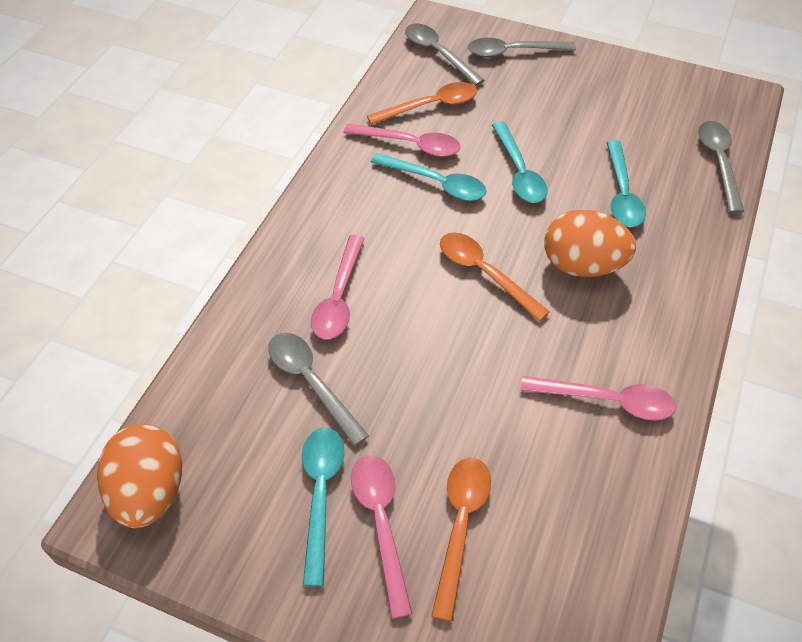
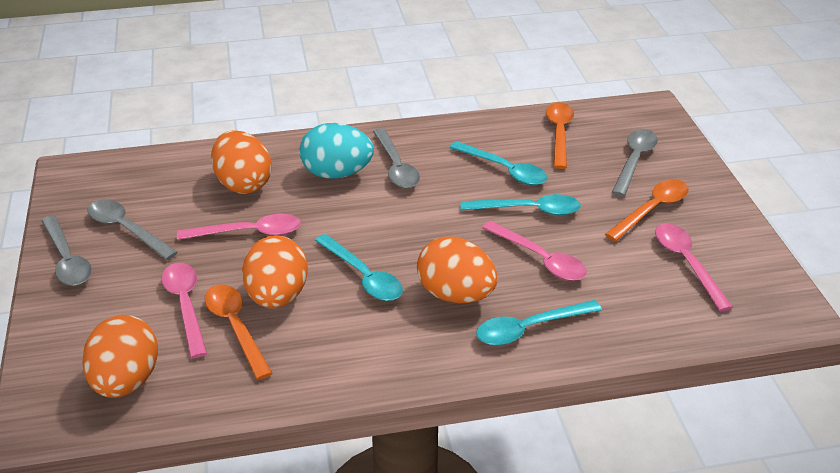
orange egg: 2 -> 4
turquoise egg: 0 -> 1

